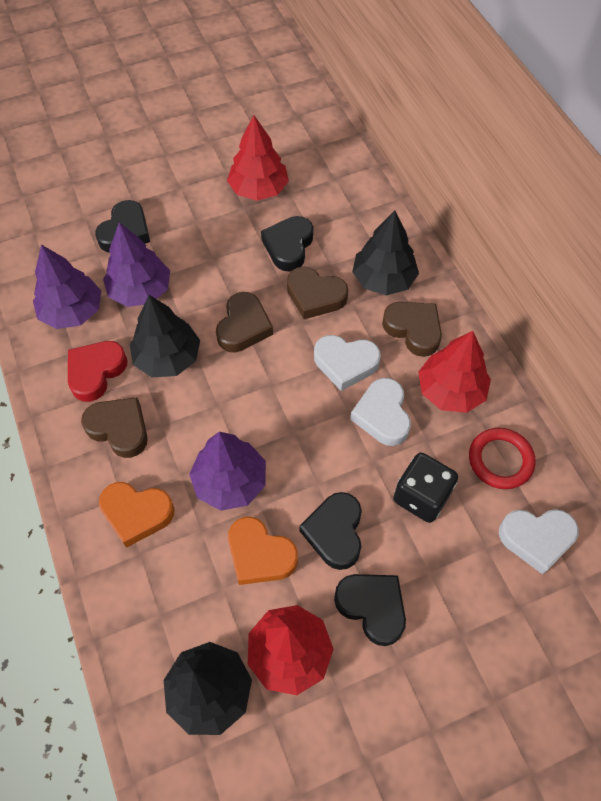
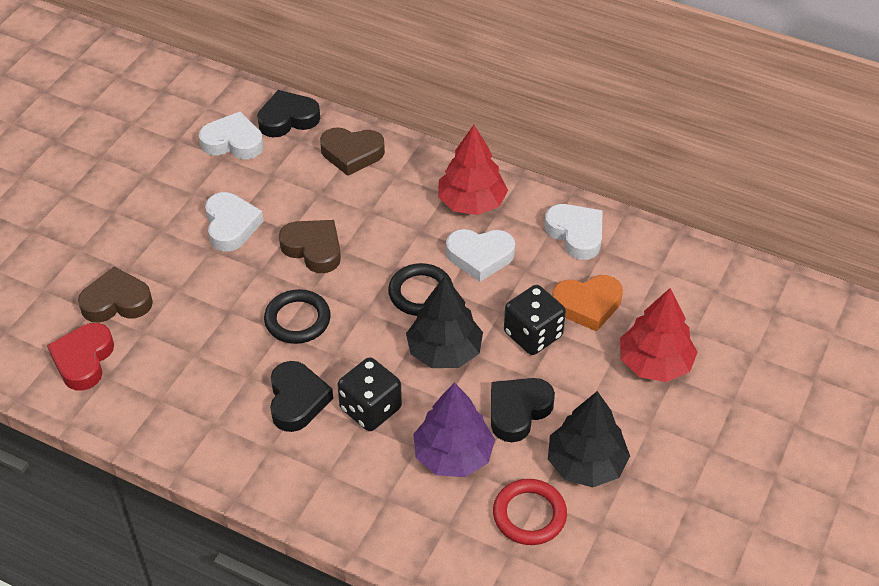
black dice: 1 -> 2
black heart: 4 -> 3
black ring: 0 -> 2
black tree: 3 -> 2
brown heart: 4 -> 3
orange heart: 2 -> 1
purple tree: 3 -> 1
red tree: 3 -> 2
white heart: 3 -> 4

